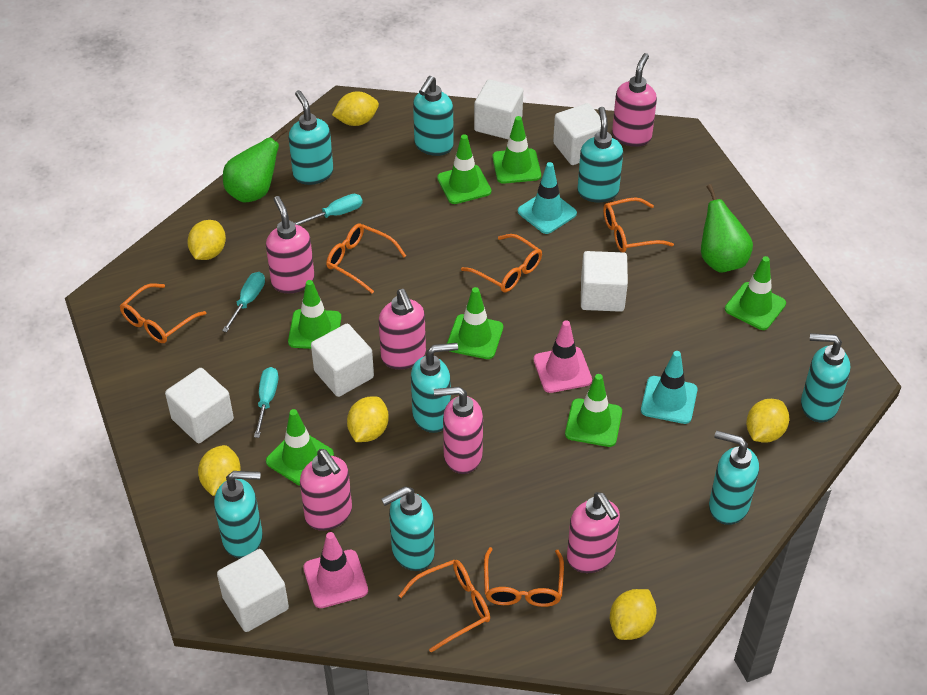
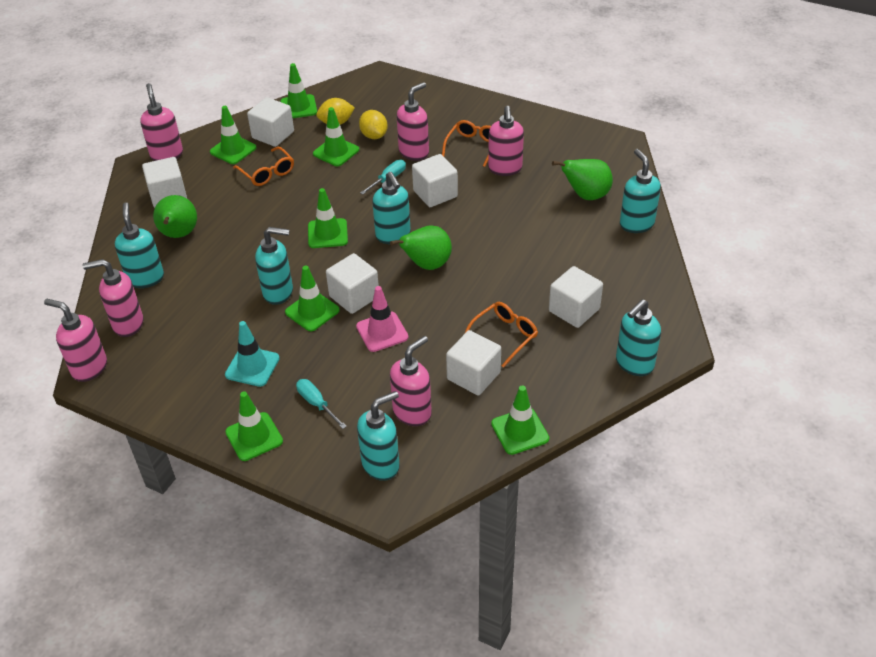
green pear: 2 -> 3
orange glasses: 6 -> 3
pink traffic cone: 2 -> 1
turquoise screwdriver: 3 -> 2
turquoise soap dispenser: 8 -> 6
turquoise traffic cone: 2 -> 1
yellow lemon: 6 -> 2

